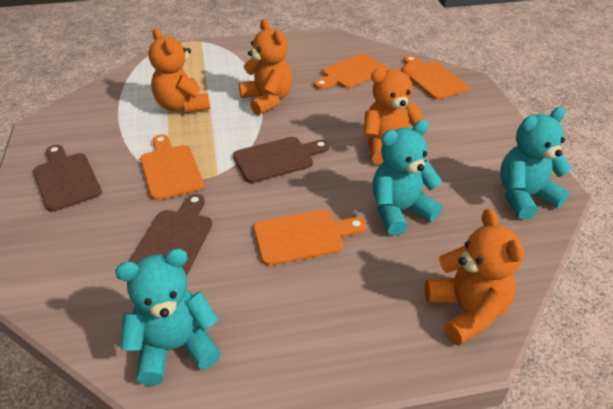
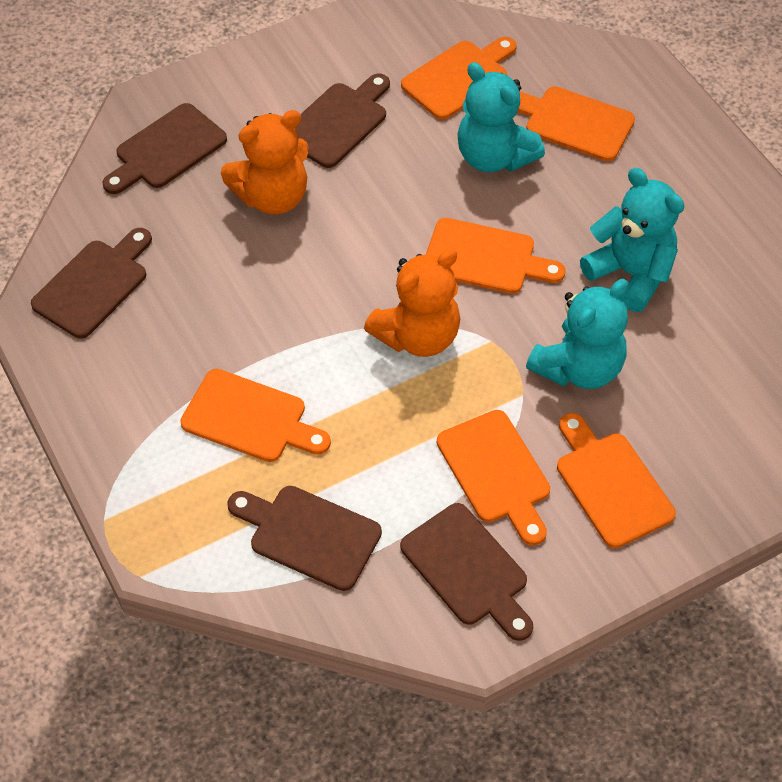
brown cutting board: 3 -> 5
orange cutting board: 4 -> 6
orange teddy bear: 4 -> 2

